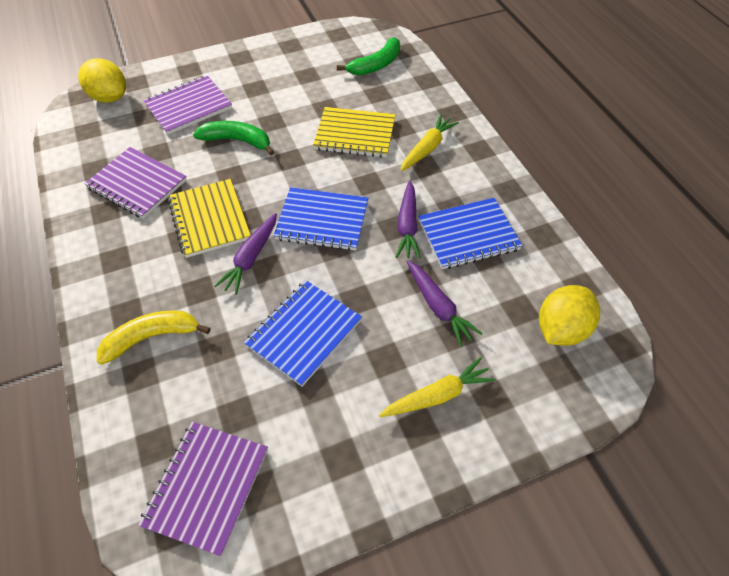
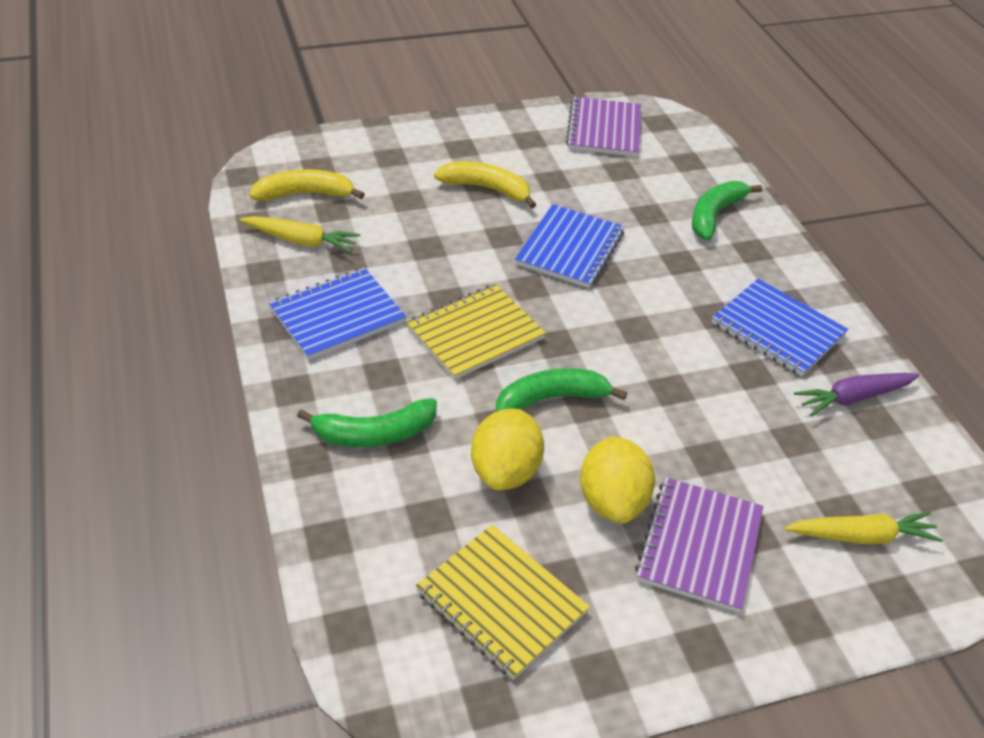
green banana: 2 -> 3
purple carrot: 3 -> 1
purple notebook: 3 -> 2
yellow banana: 1 -> 2

